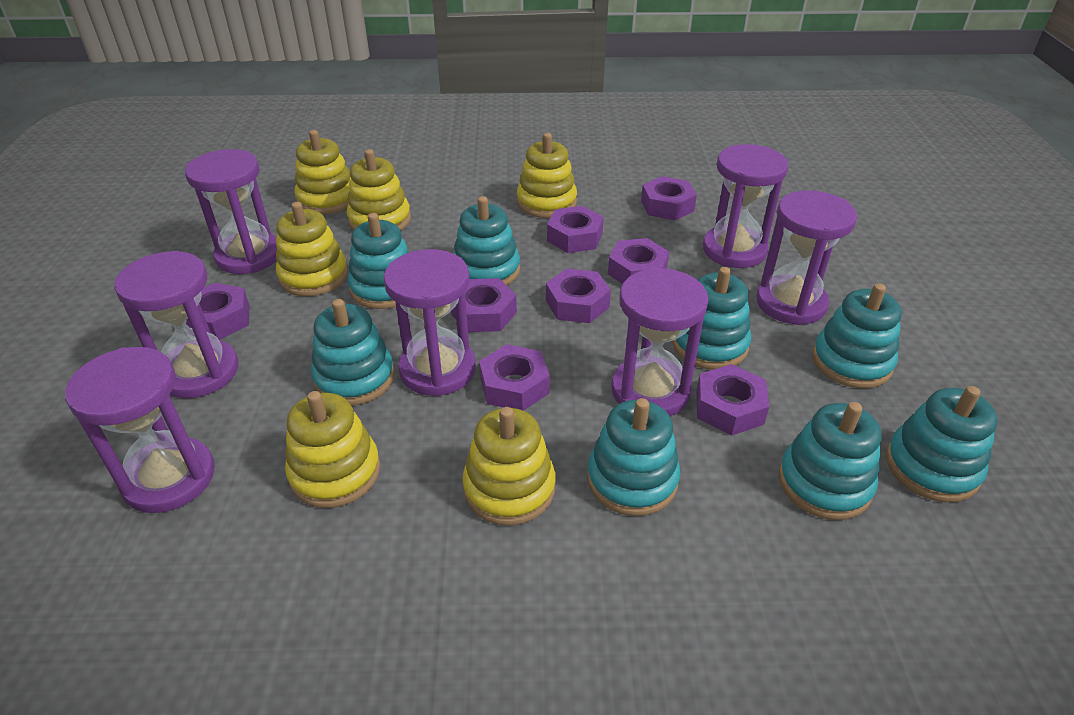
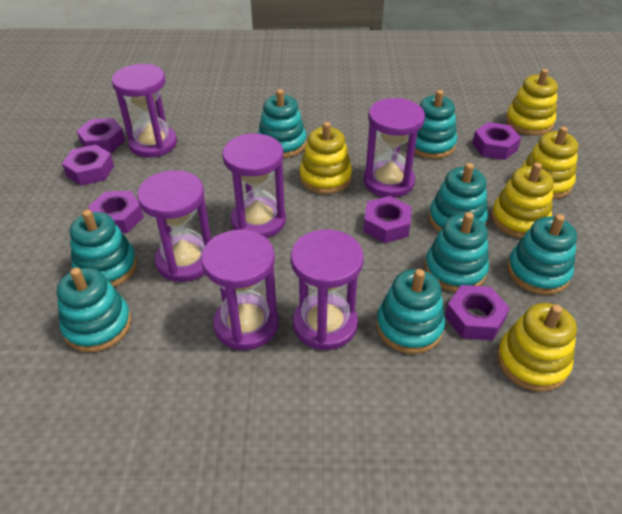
purple hourglass: 7 -> 6
purple nut: 8 -> 6
yellow stacking toy: 6 -> 5

